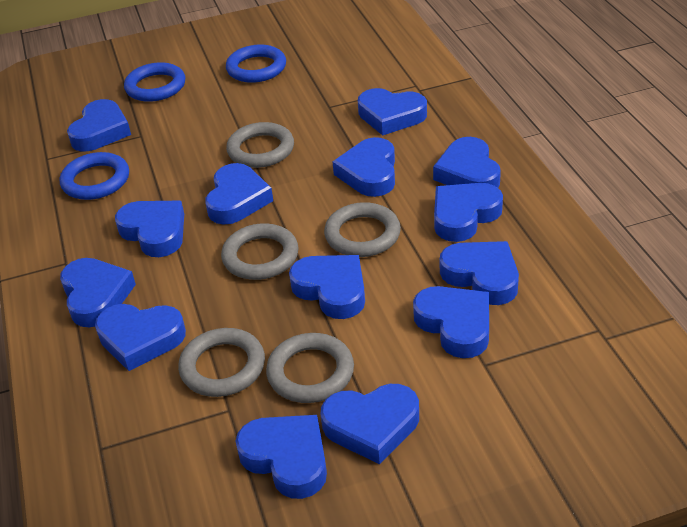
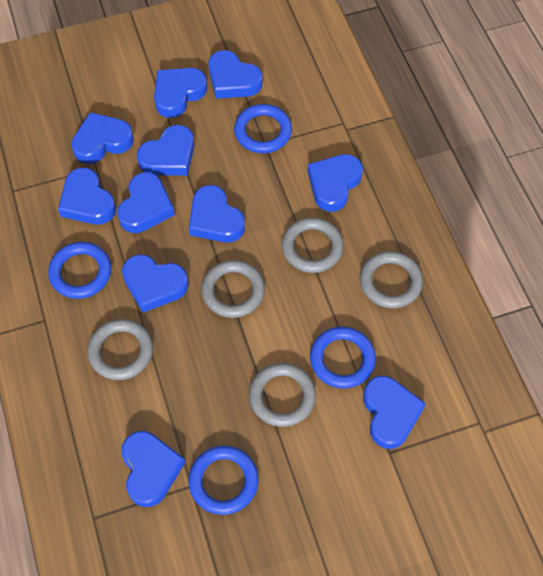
blue heart: 14 -> 11
blue ring: 3 -> 4

